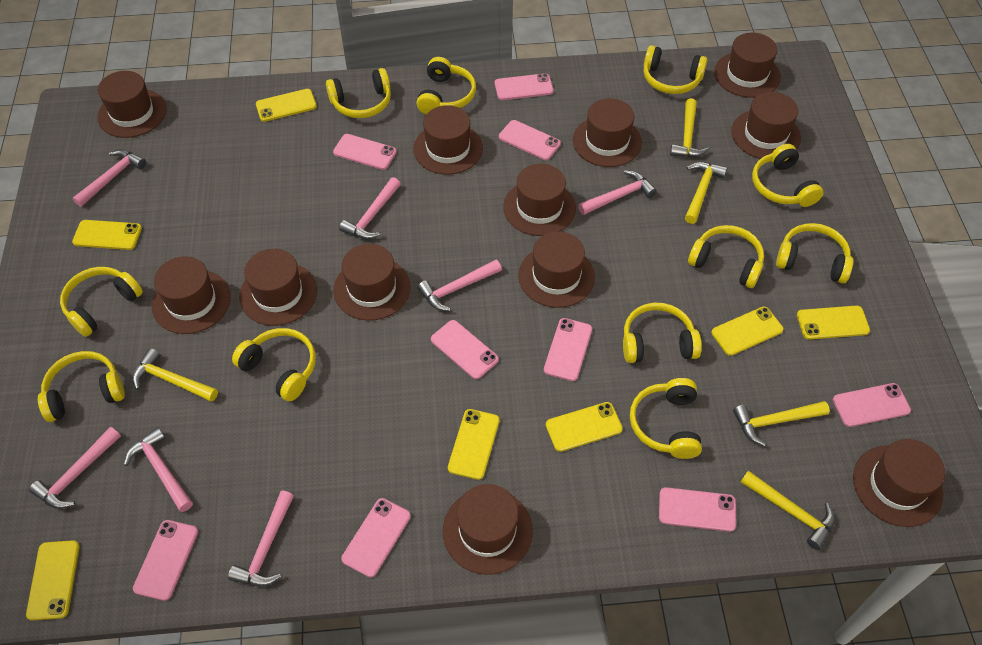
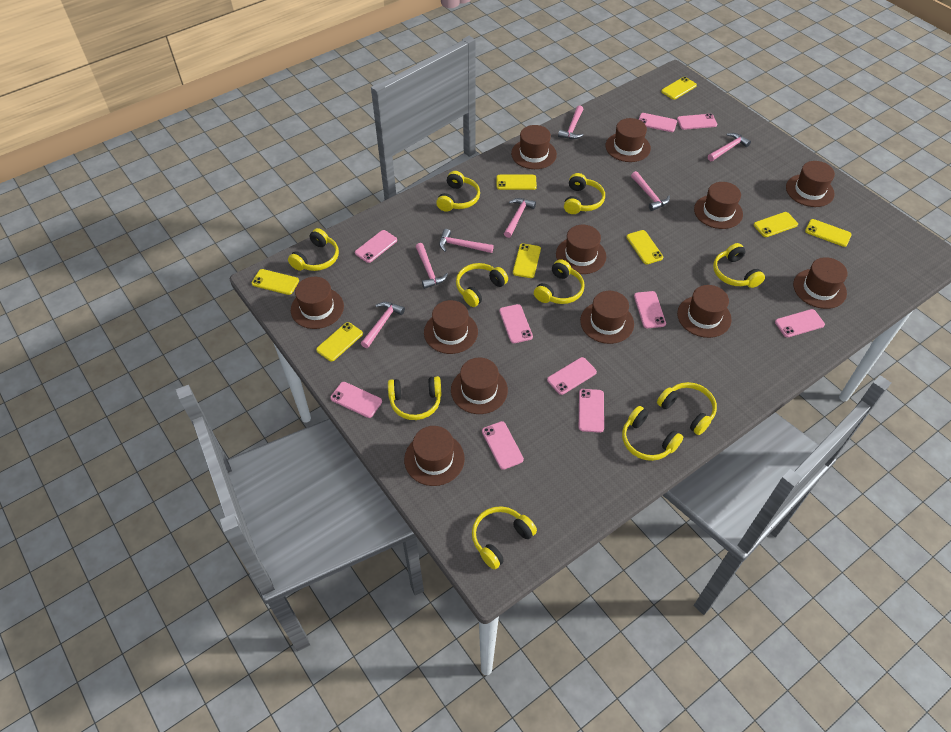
pink phone: 9 -> 10
yellow hammer: 5 -> 0
yellow headphones: 11 -> 10
yellow phone: 7 -> 8

